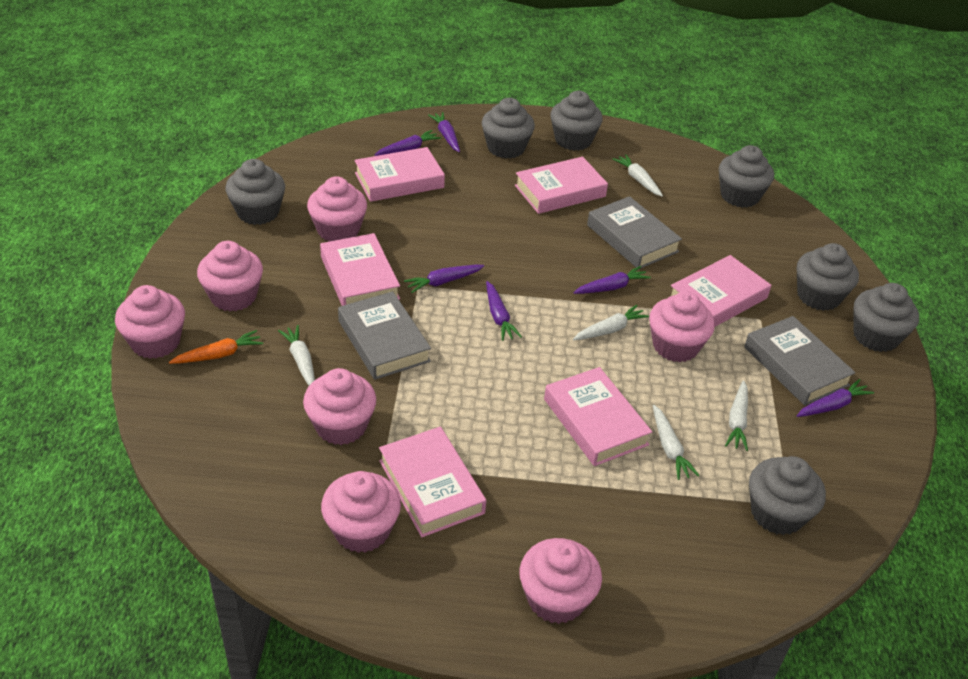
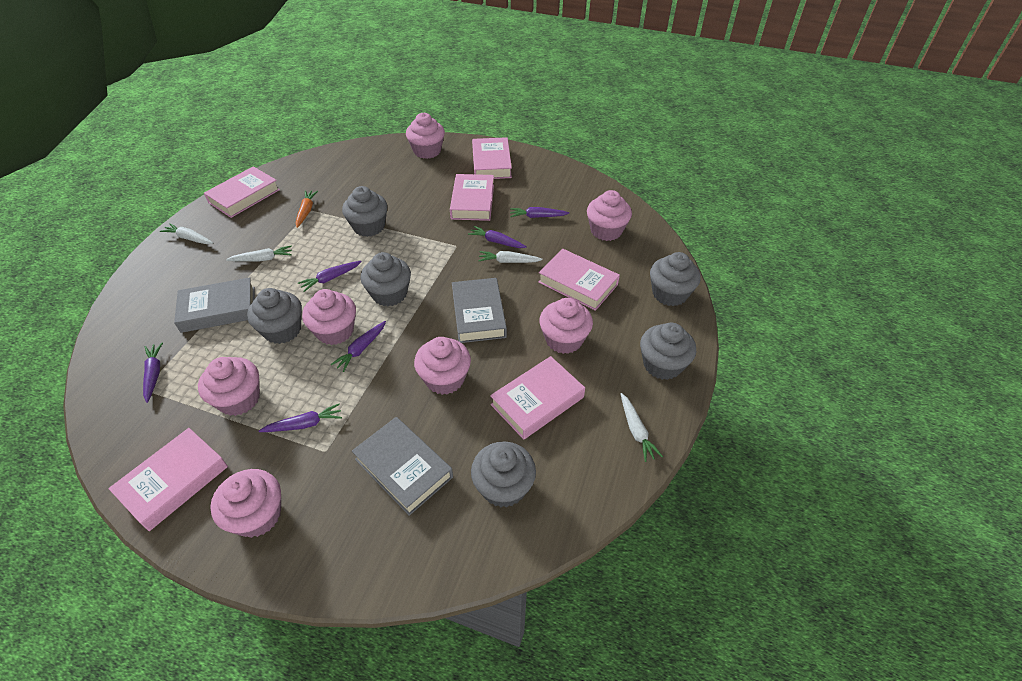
grey cupcake: 7 -> 6
white carrot: 5 -> 4

